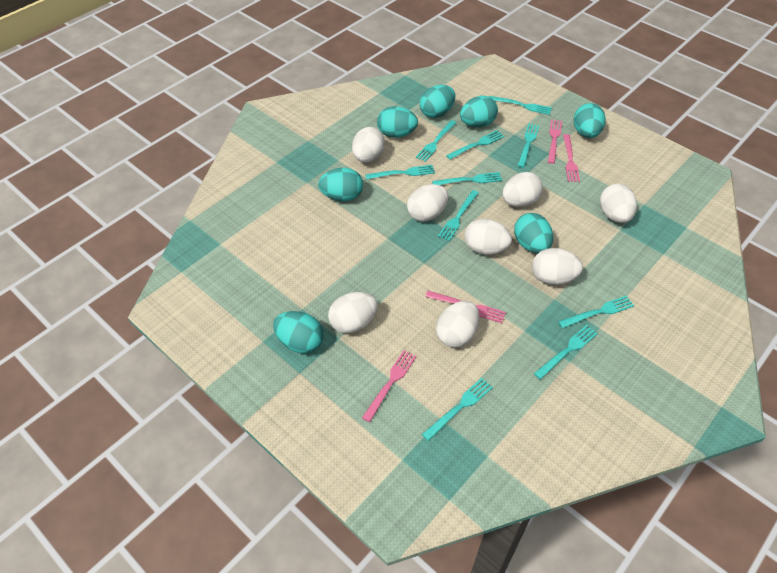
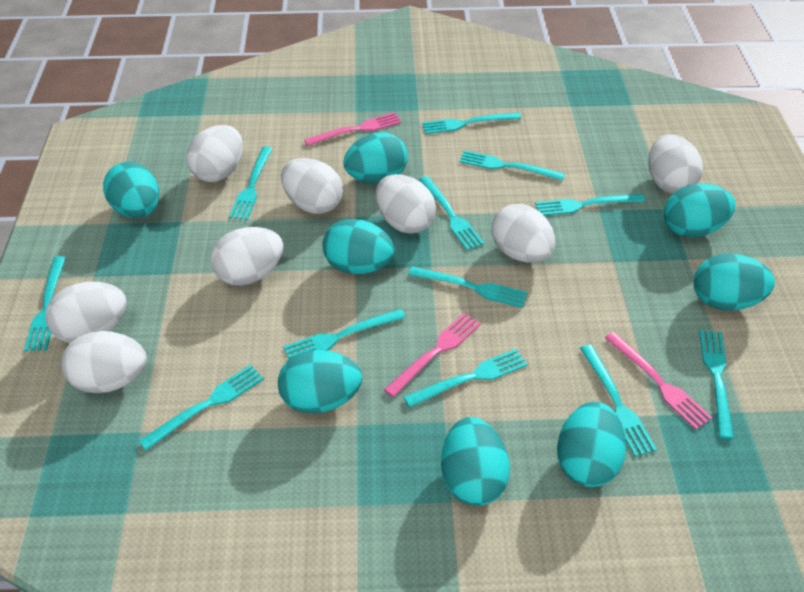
pink fork: 4 -> 3
turquoise egg: 7 -> 8
turquoise fork: 10 -> 12

